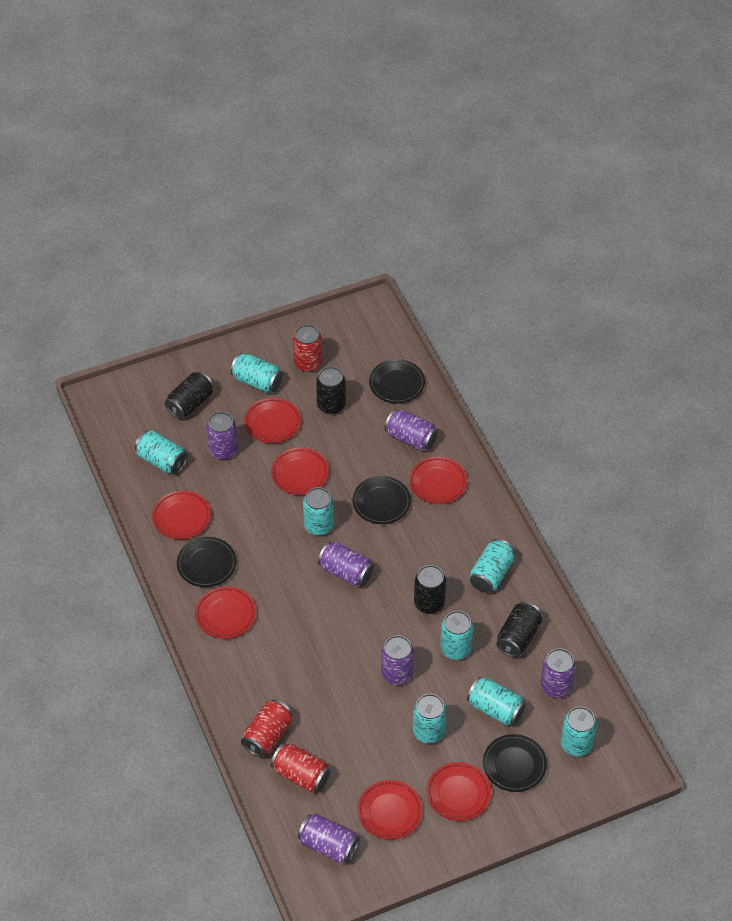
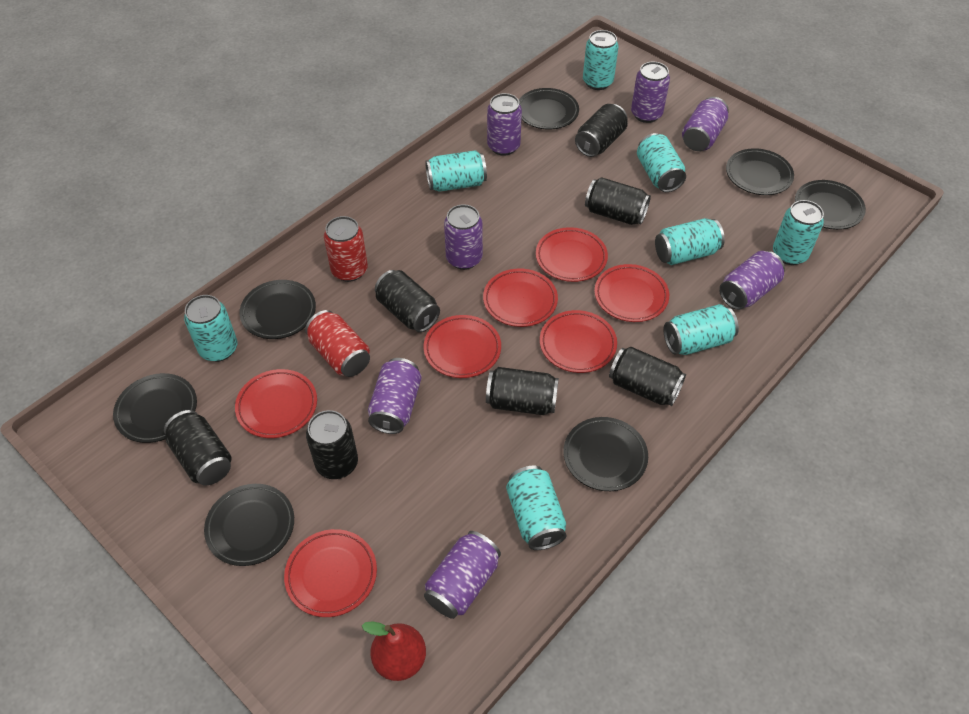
black can: 4 -> 7
black plate: 4 -> 7
purple can: 6 -> 7
red can: 3 -> 2
red pear: 0 -> 1

